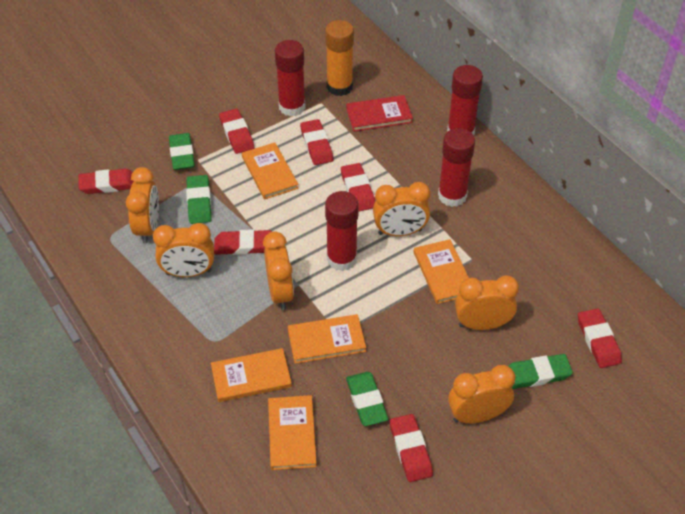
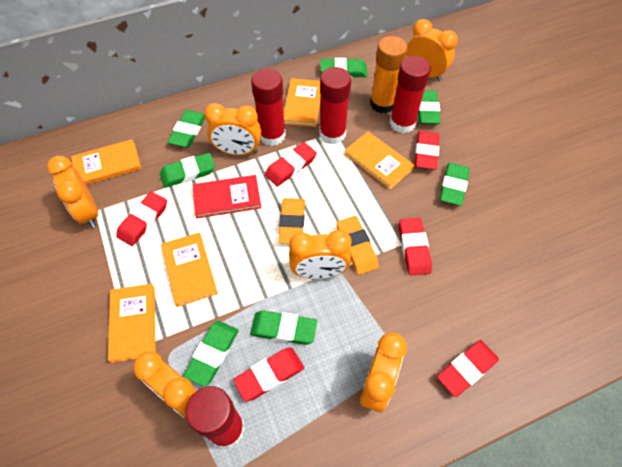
green eraser: 4 -> 7
orange eraser: 0 -> 2
red eraser: 7 -> 6

